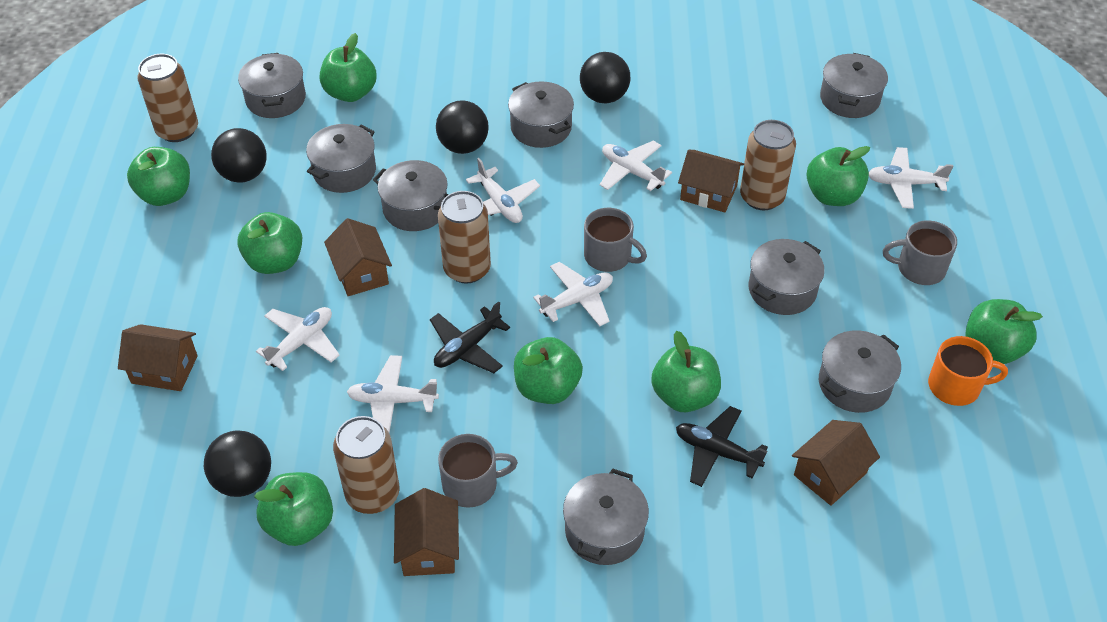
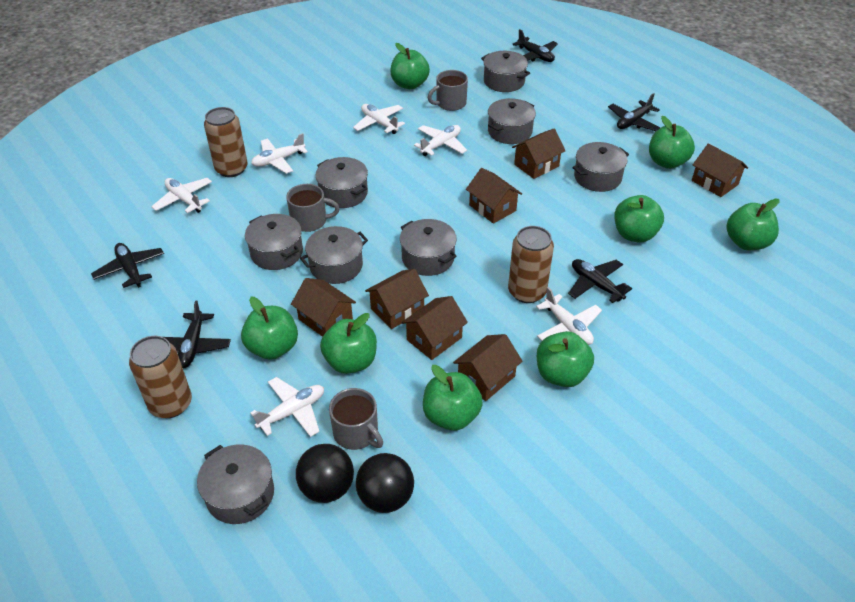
black ball: 4 -> 2
black plane: 2 -> 5
brown can: 4 -> 3
brown house: 5 -> 7
orange mug: 1 -> 0

